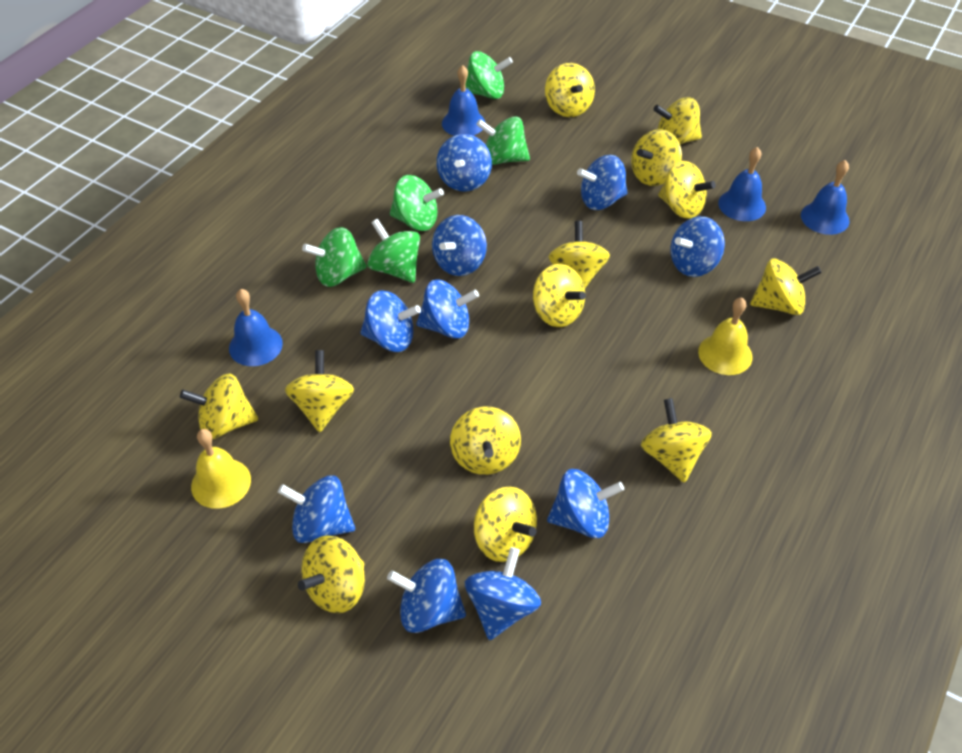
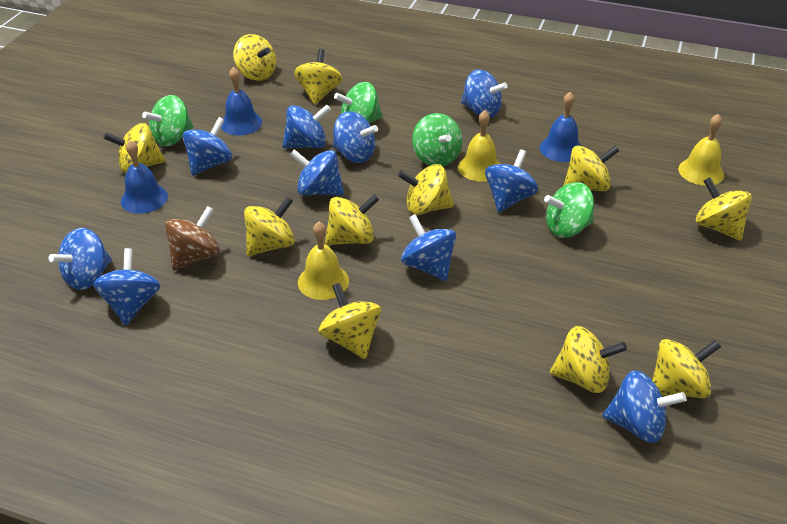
blue bell: 4 -> 3
brown spinning top: 0 -> 1
green spinning top: 5 -> 4
yellow bell: 2 -> 3
yellow spinning top: 13 -> 11

